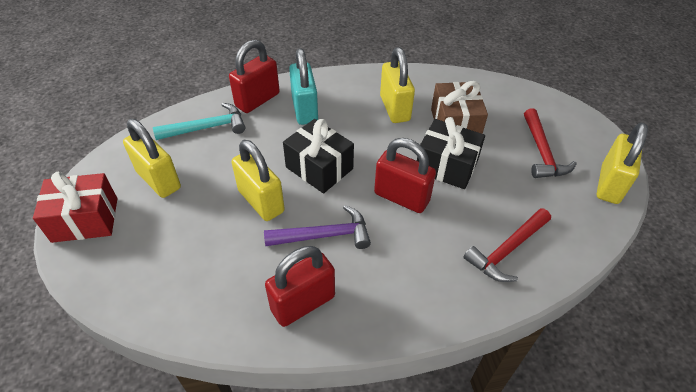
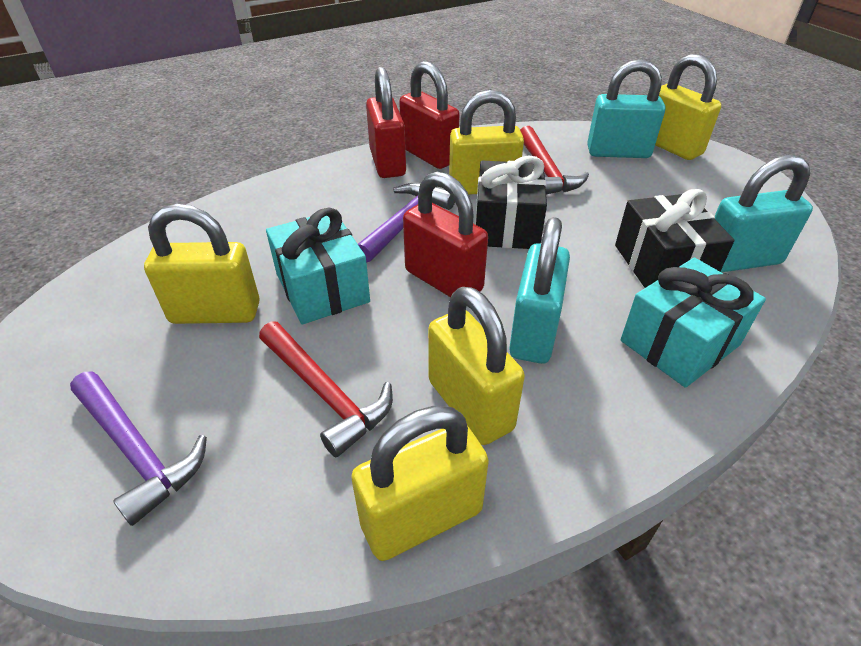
brown gift: 1 -> 0
purple hammer: 1 -> 2
red gift: 1 -> 0
turquoise gift: 0 -> 2
turquoise hammer: 1 -> 0
turquoise padlock: 1 -> 3
yellow padlock: 4 -> 5

